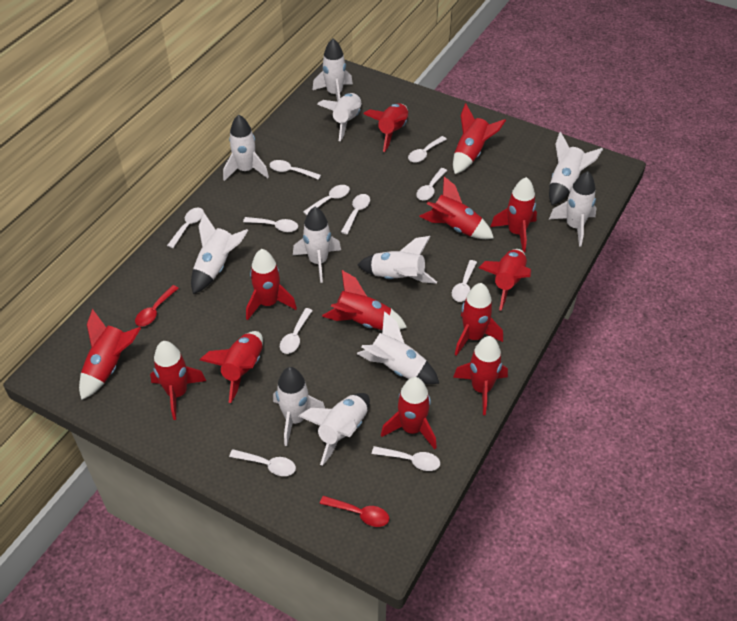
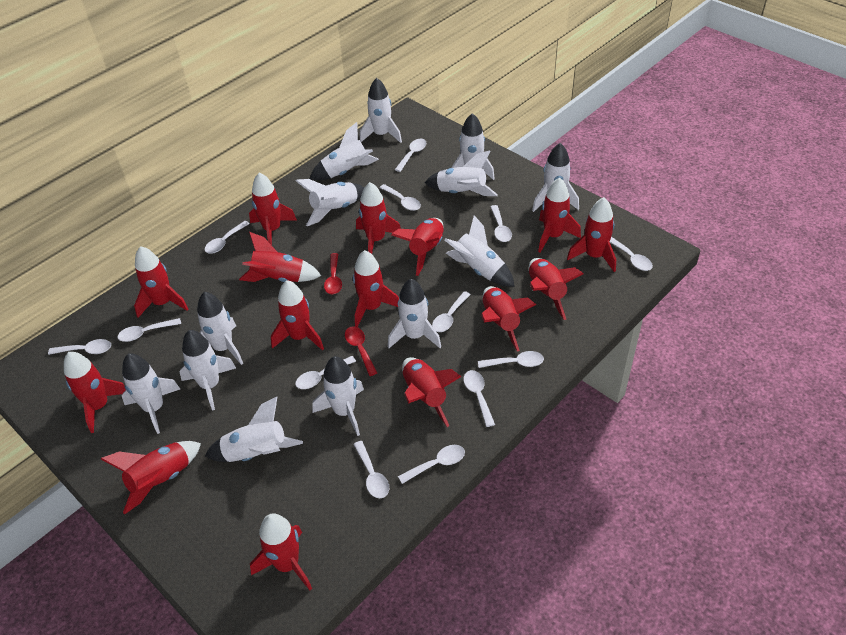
red rocket: 13 -> 15
white rocket: 11 -> 13
white spoon: 11 -> 13

